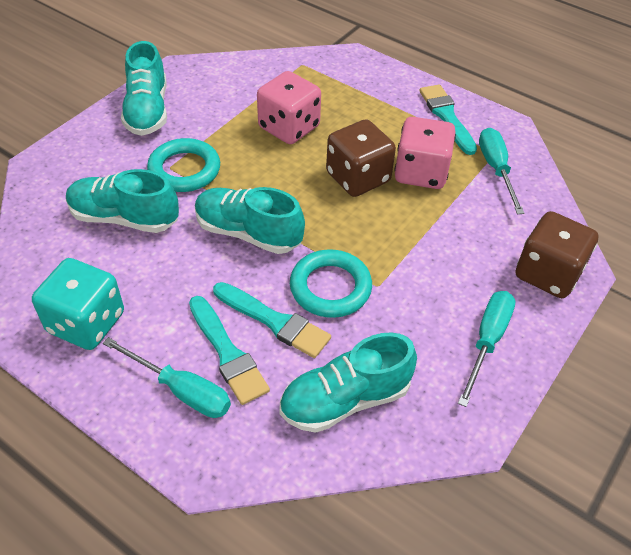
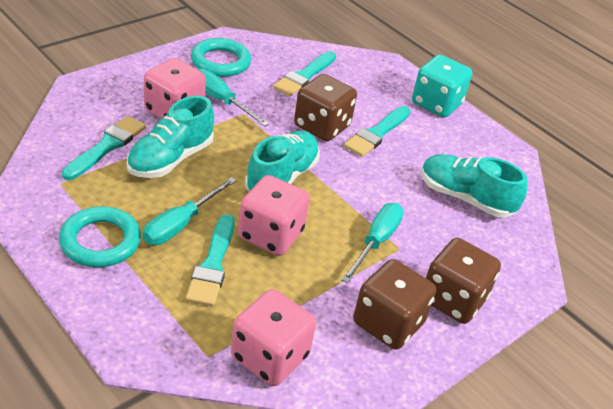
brown dice: 2 -> 3
pink dice: 2 -> 3
turquoise brush: 3 -> 4
turquoise shoe: 4 -> 3

